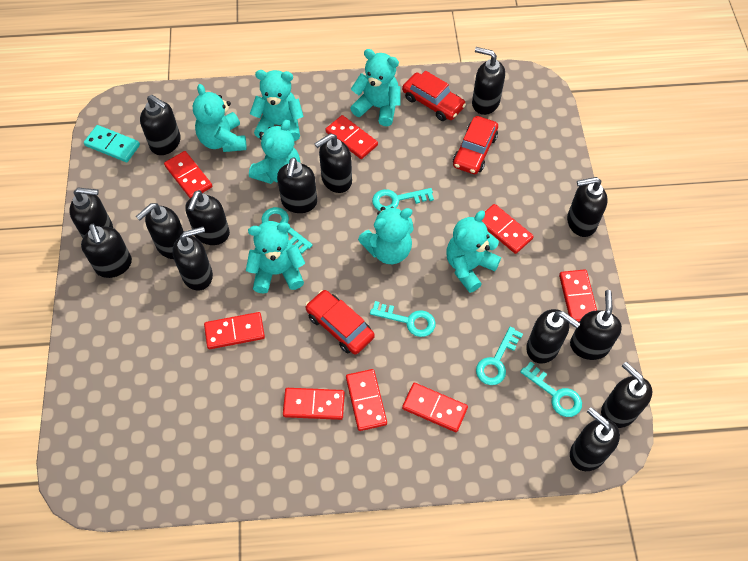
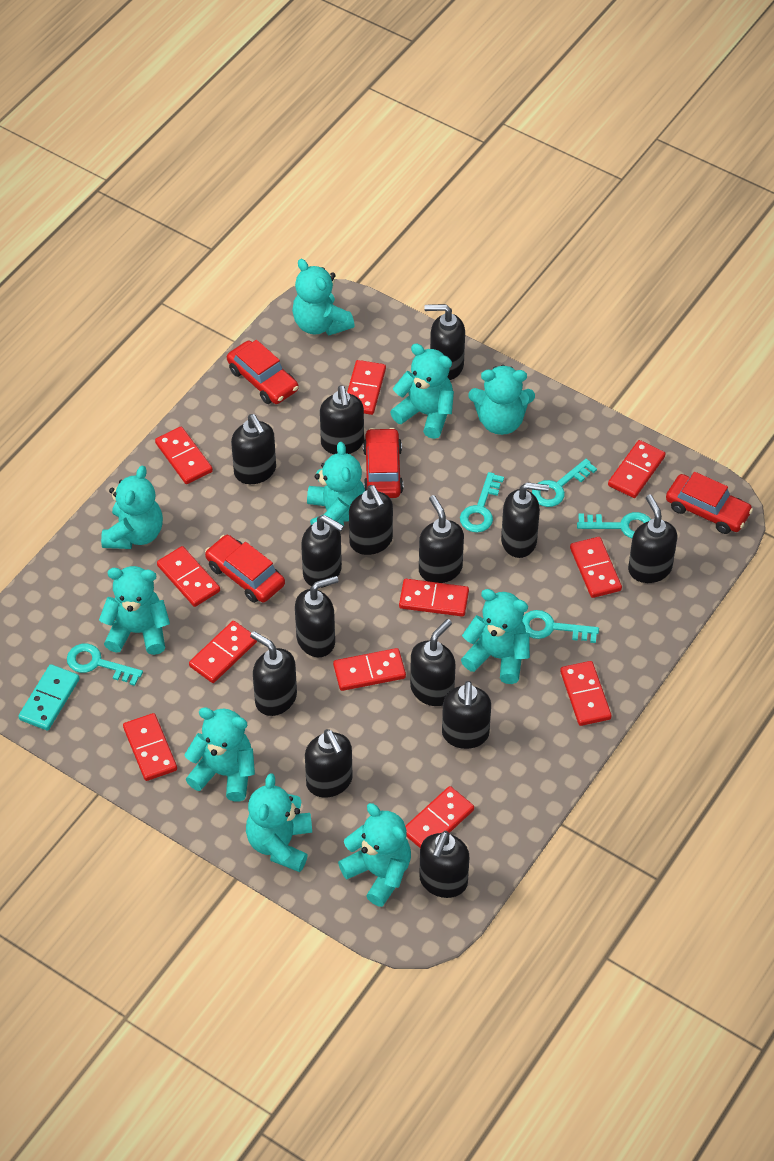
red car: 3 -> 4
red domino: 8 -> 11
turquoise teddy bear: 7 -> 10

